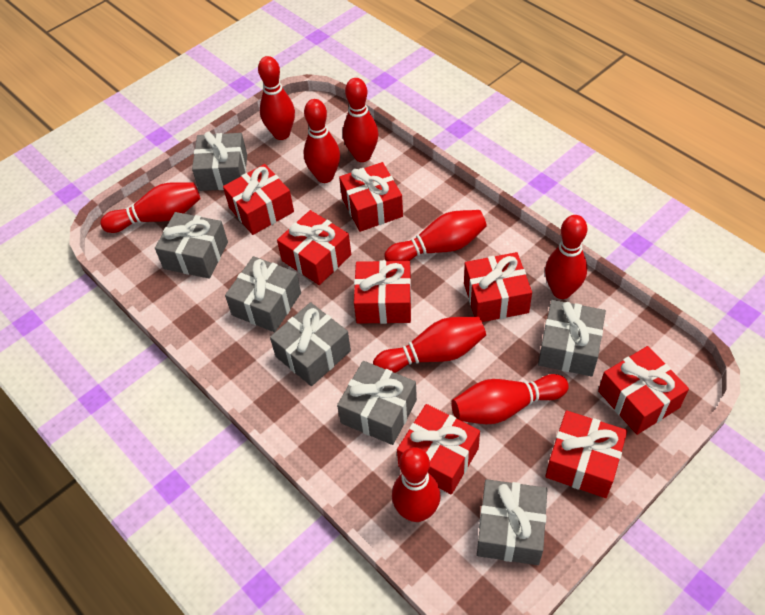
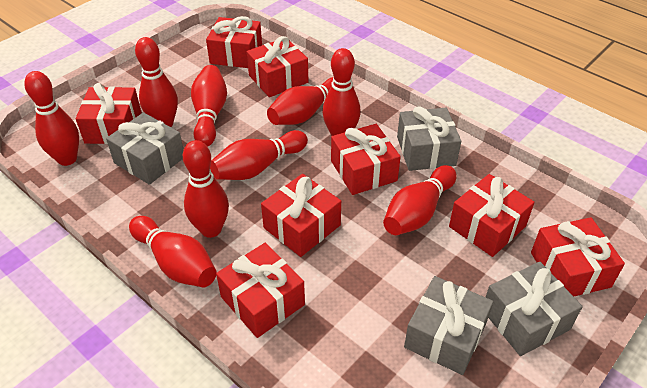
grey gift: 7 -> 4

